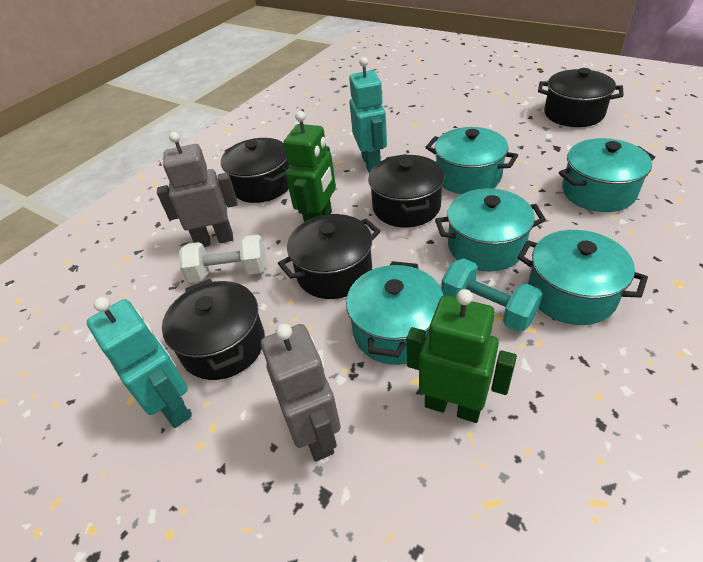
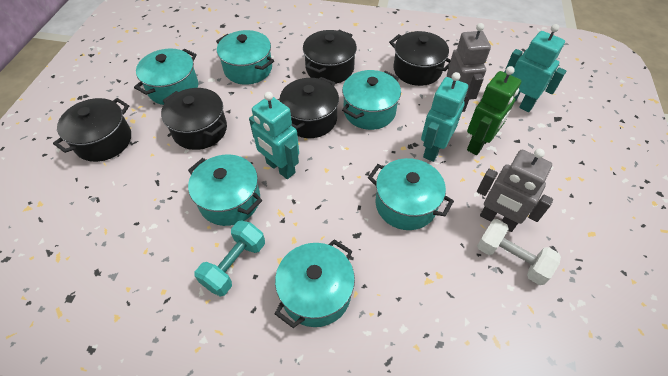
green robot: 2 -> 1
turquoise pot: 5 -> 6
turquoise robot: 2 -> 3

